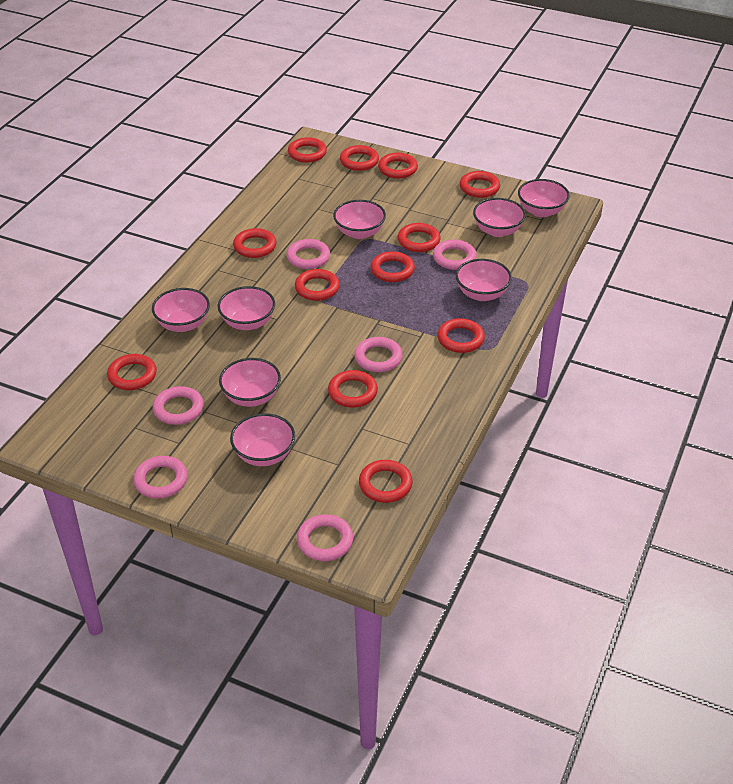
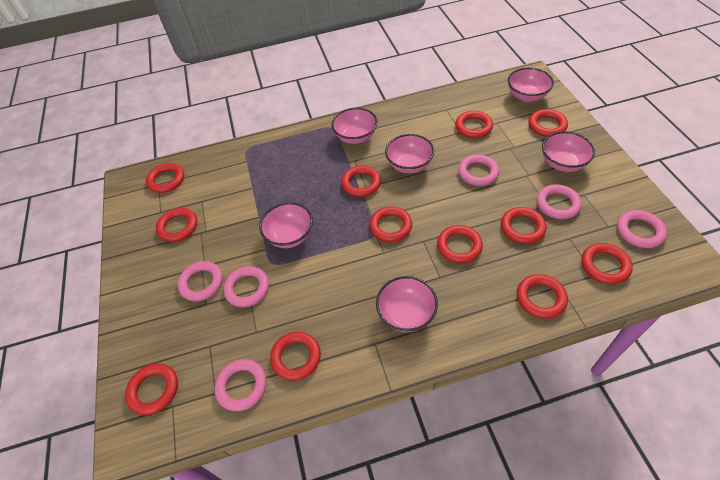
pink bowl: 8 -> 6

